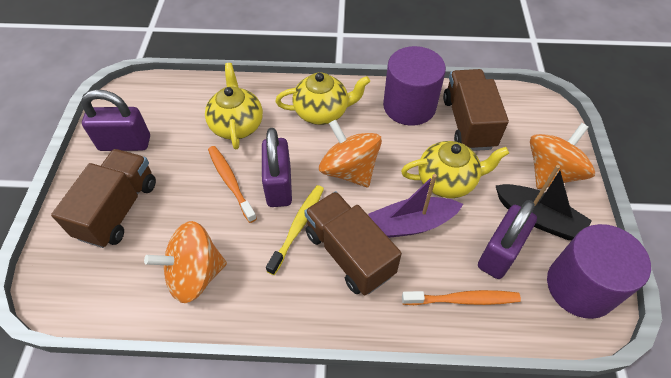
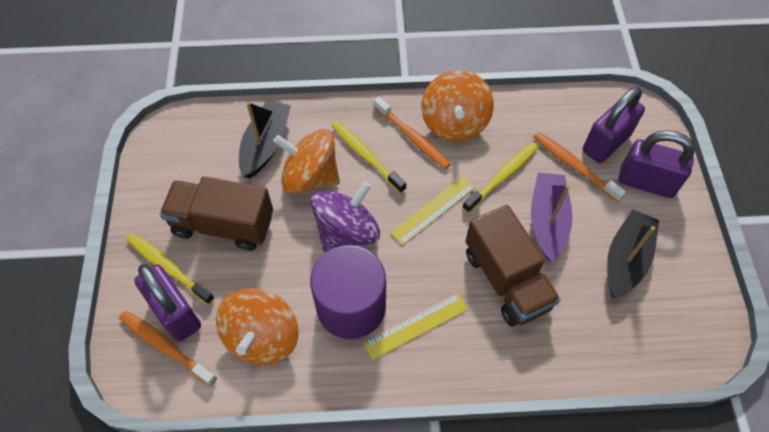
black boat: 1 -> 2
brown truck: 3 -> 2
orange toothbrush: 2 -> 3
purple cylinder: 2 -> 1
purple spinning top: 0 -> 1
yellow ruler: 0 -> 2
yellow teapot: 3 -> 0
yellow toothbrush: 1 -> 3

